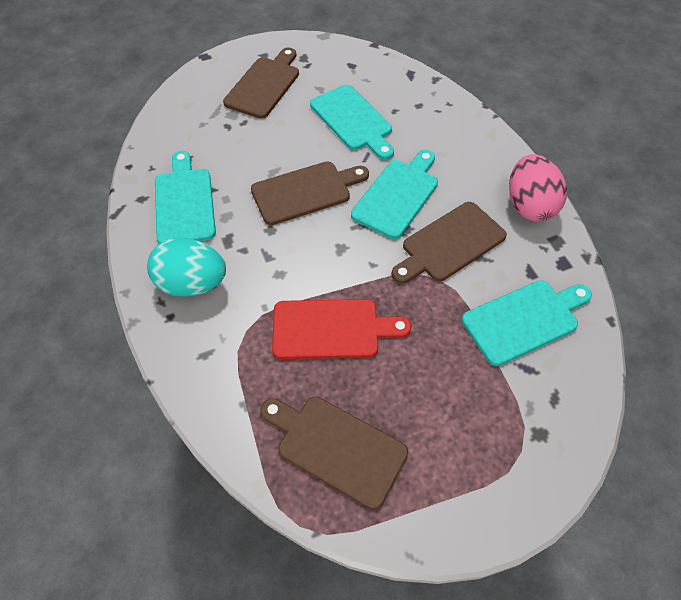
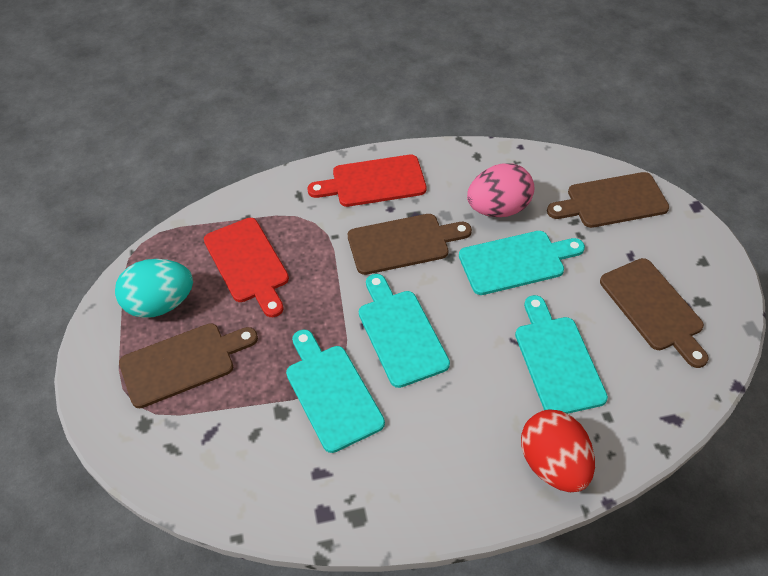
red cutting board: 1 -> 2
red egg: 0 -> 1

